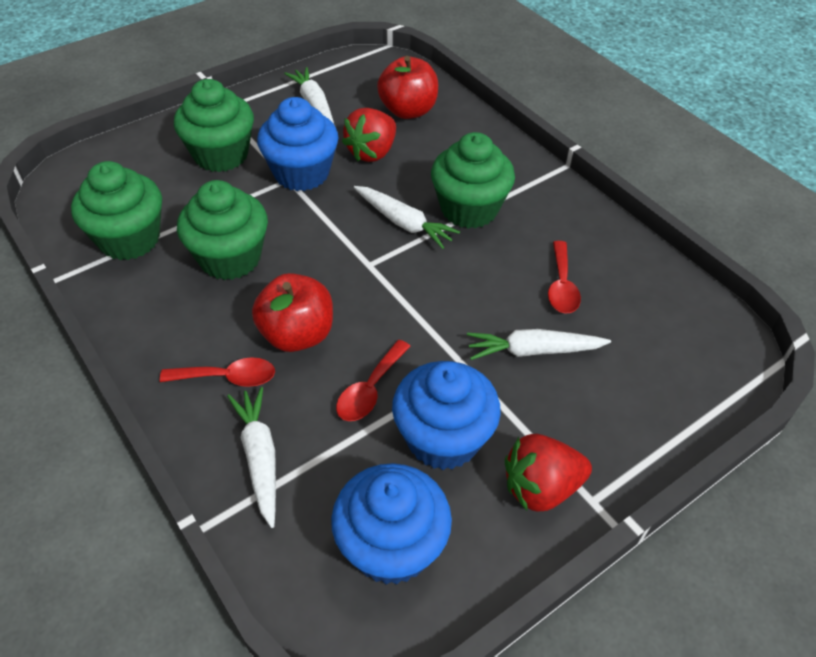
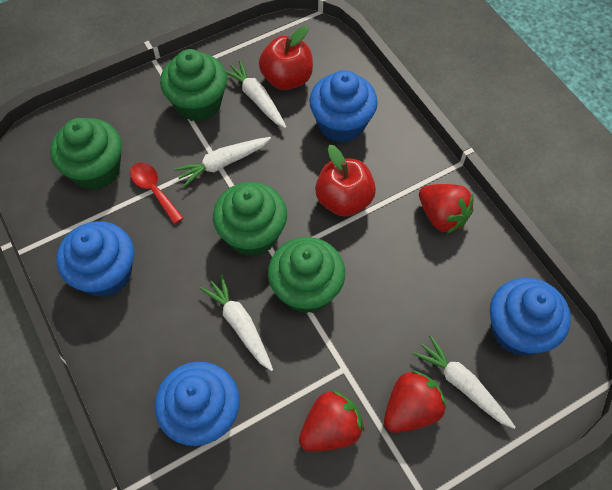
blue cupcake: 3 -> 4
red spoon: 3 -> 1
red strawberry: 2 -> 3

